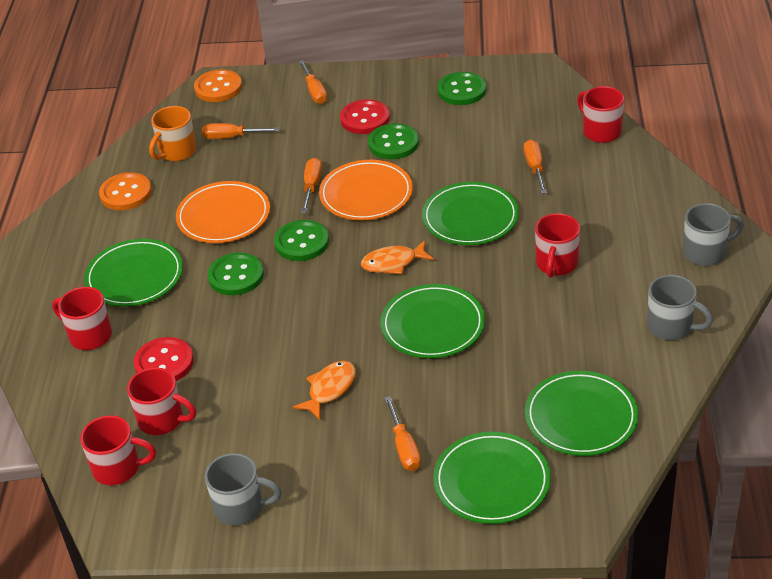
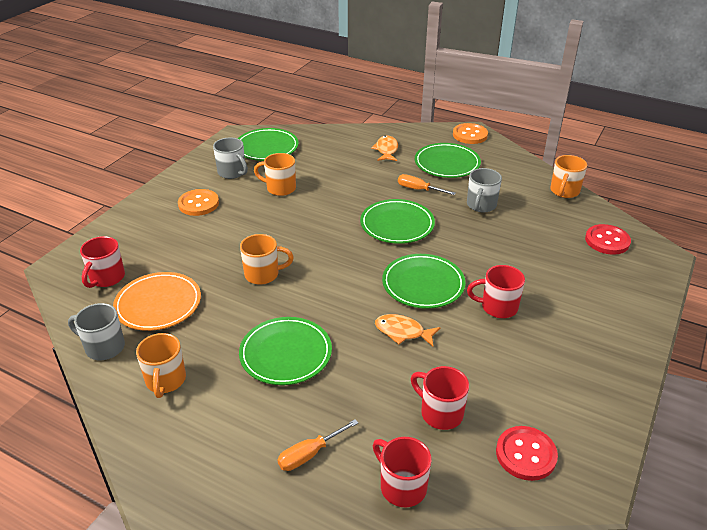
green button: 4 -> 0
orange mug: 1 -> 4
orange plate: 2 -> 1
orange screwdriver: 5 -> 2
red mug: 5 -> 4

